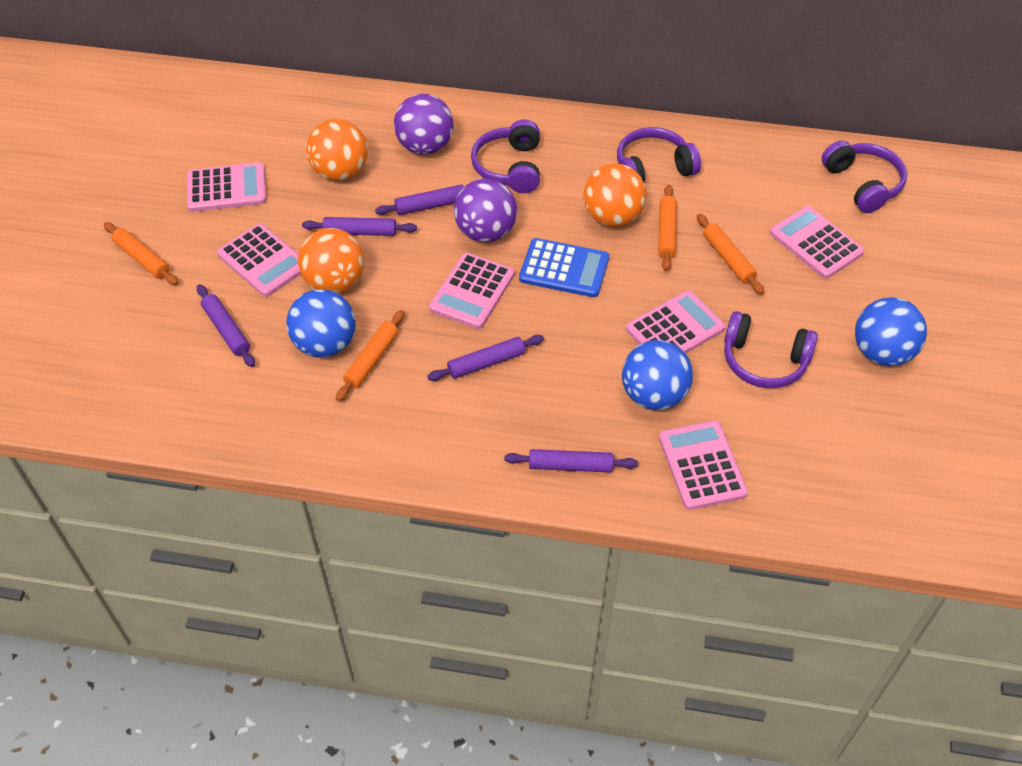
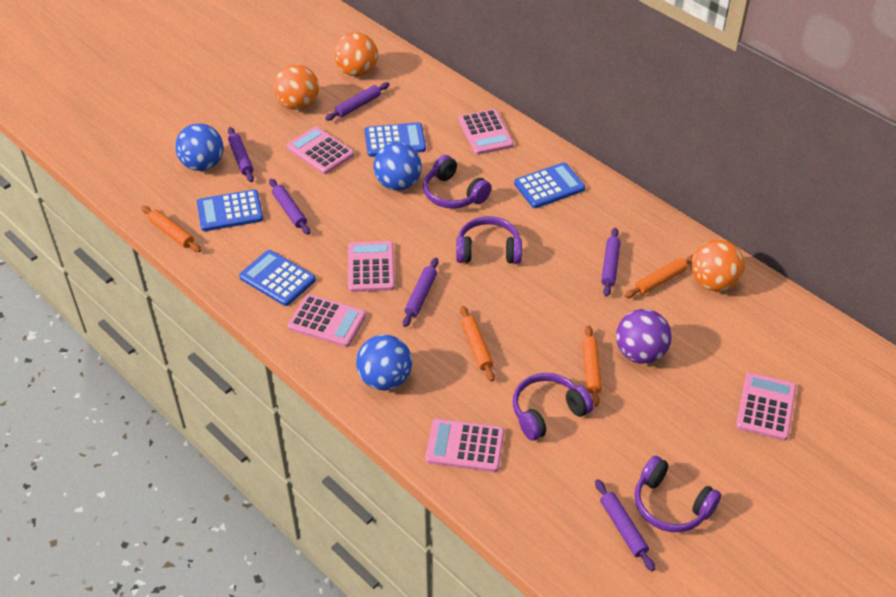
blue calculator: 1 -> 4
purple ball: 2 -> 1
purple rolling pin: 5 -> 6

